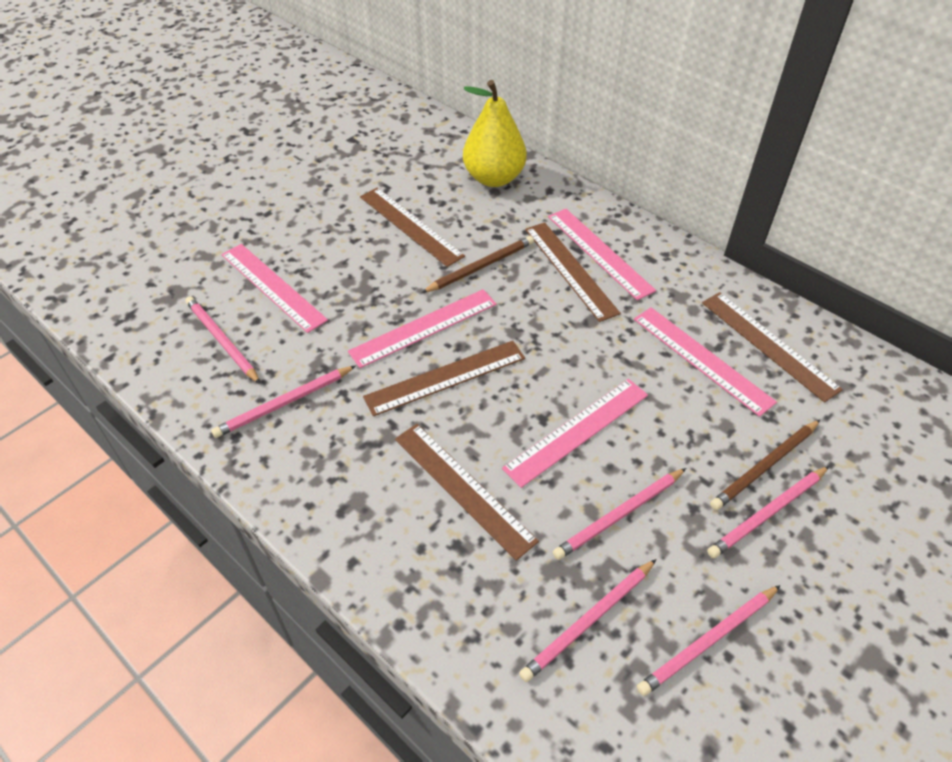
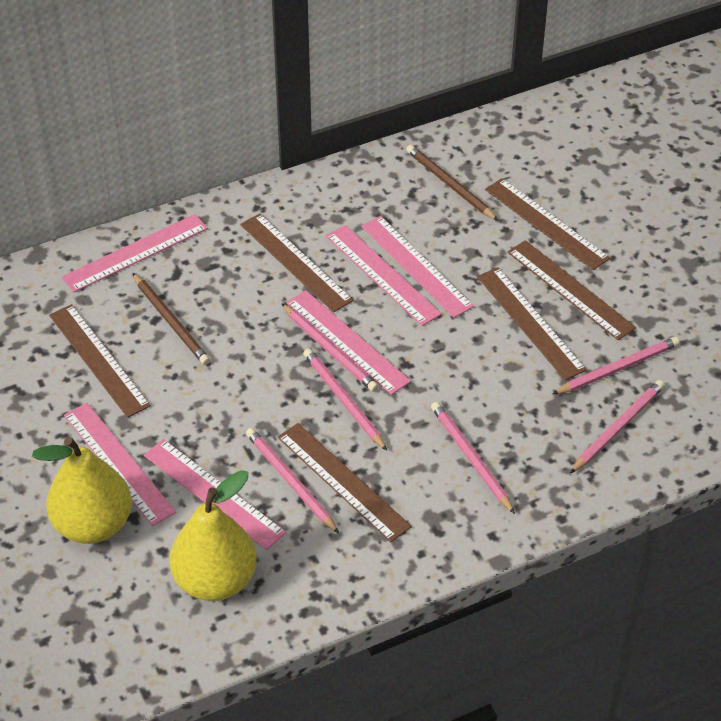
brown ruler: 5 -> 6
pink ruler: 5 -> 6
yellow pear: 1 -> 2

